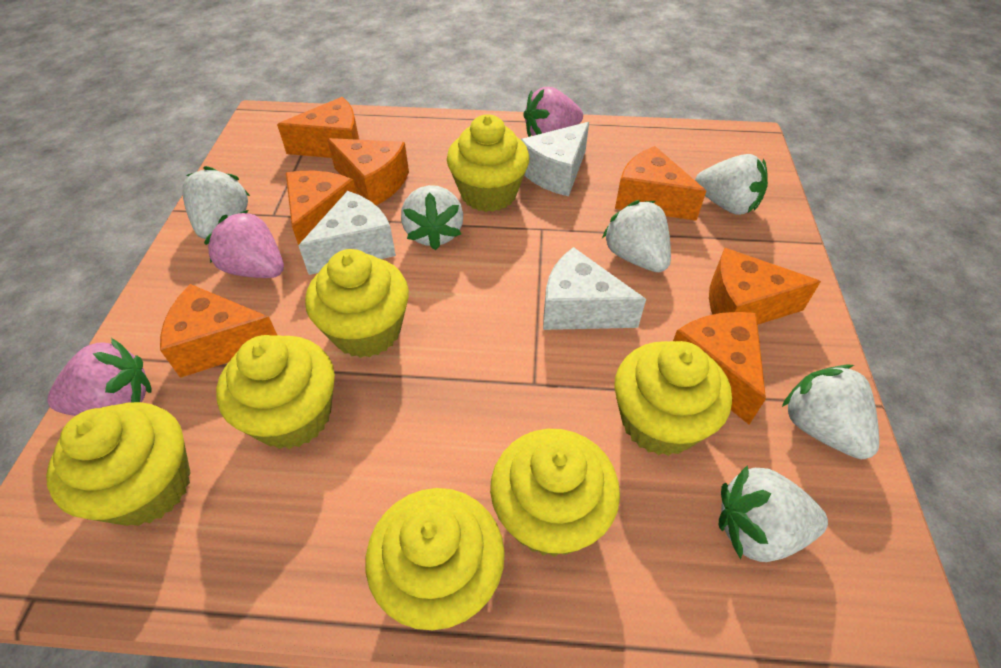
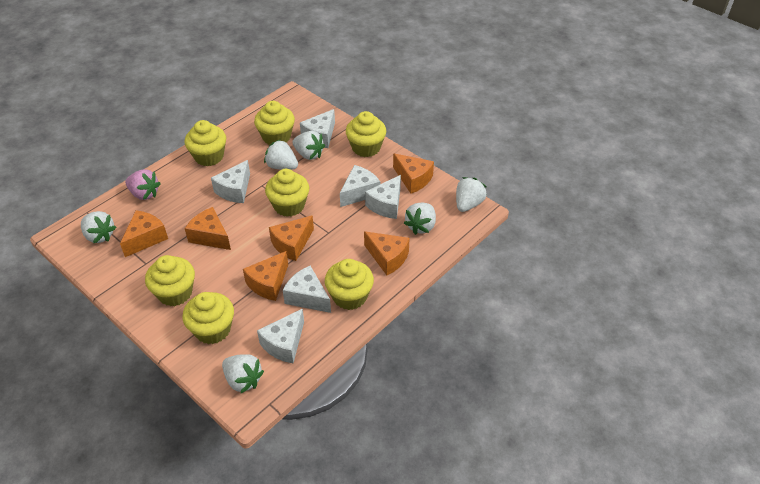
orange cheese: 7 -> 6
pink strawberry: 3 -> 1
white cheese: 3 -> 6

